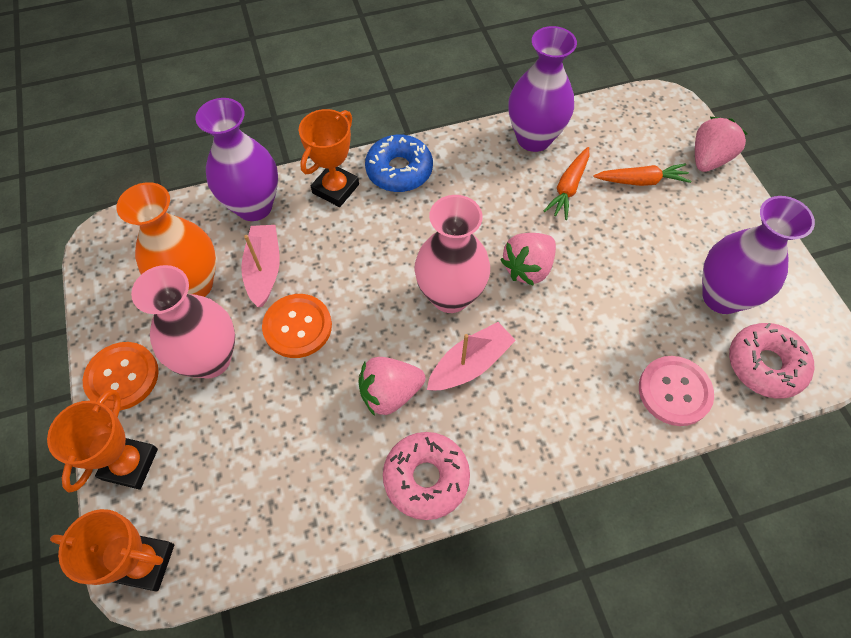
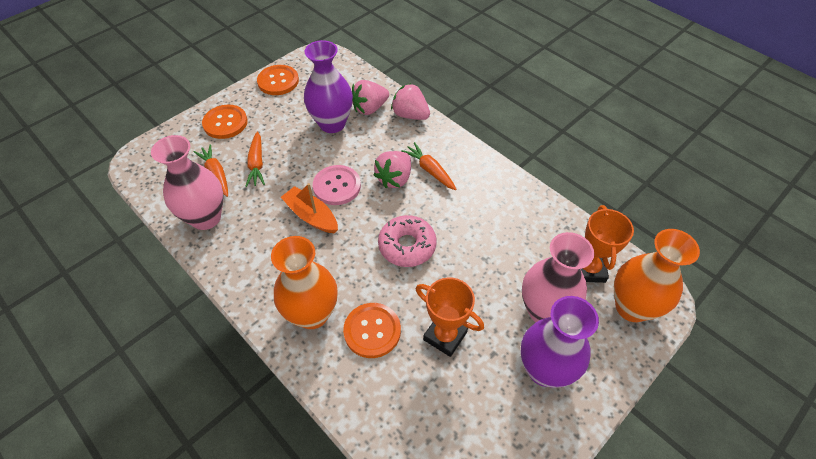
blue donut: 1 -> 0
orange boat: 0 -> 1
orange button: 2 -> 3
orange carrot: 2 -> 3
orange trophy: 3 -> 2
orange vase: 1 -> 2
pink boat: 2 -> 0
pink donut: 2 -> 1
purple vase: 3 -> 2

